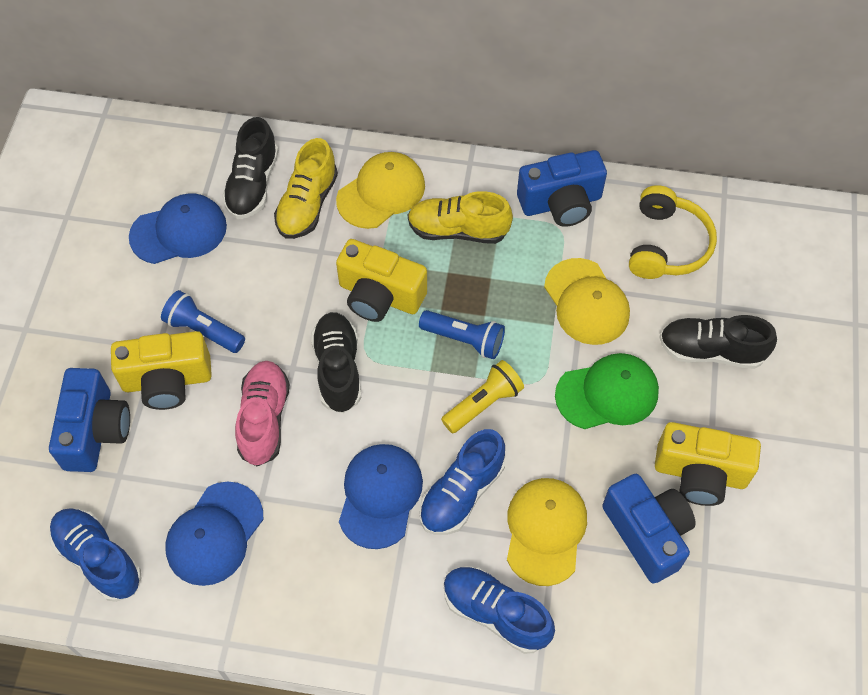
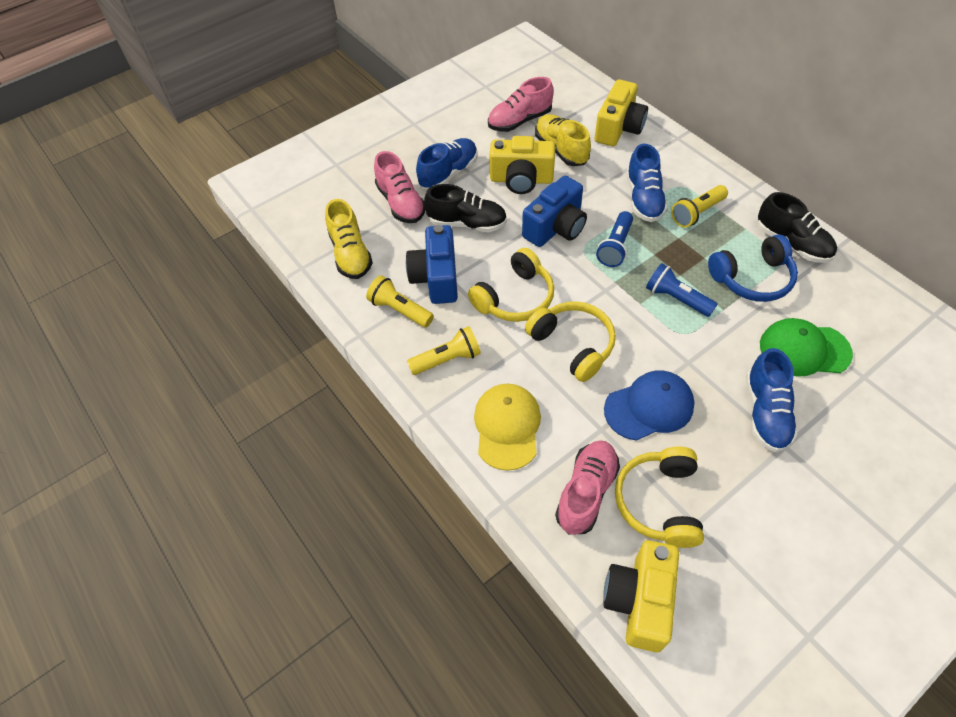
black shoe: 3 -> 2
blue camera: 3 -> 2
blue cap: 3 -> 1
blue headphones: 0 -> 1
pink shoe: 1 -> 3
yellow cap: 3 -> 1
yellow flashlight: 1 -> 3
yellow headphones: 1 -> 3

